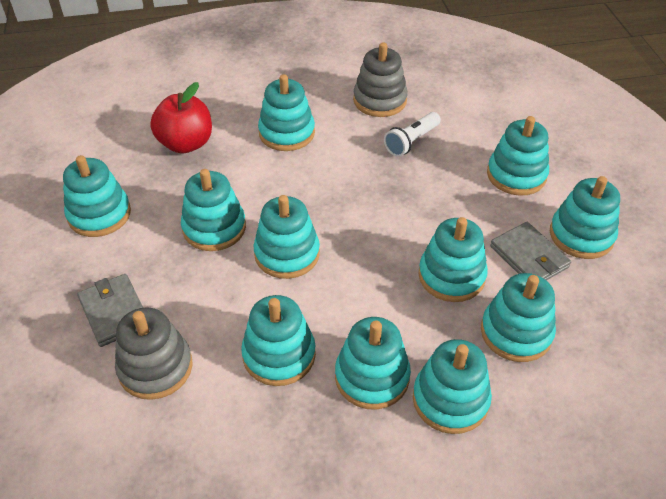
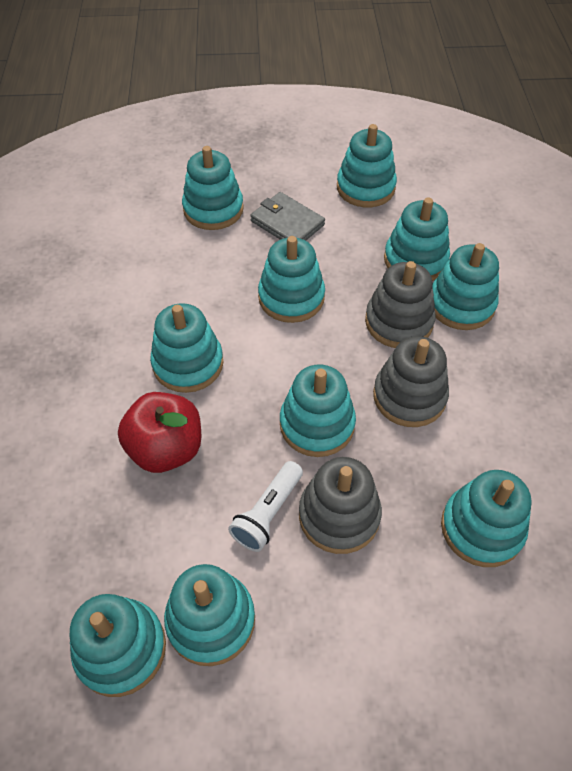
grey stacking toy: 2 -> 3
grey wallet: 2 -> 1
turquoise stacking toy: 11 -> 10

